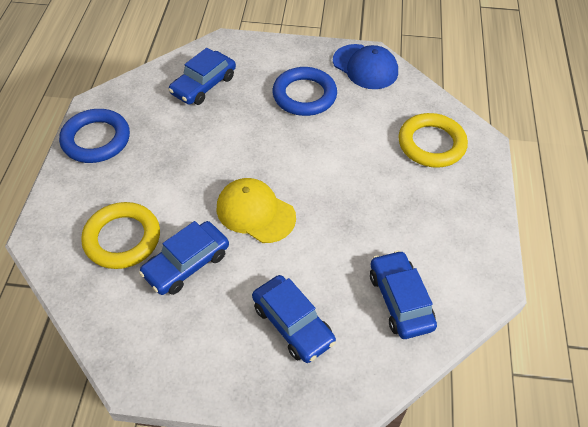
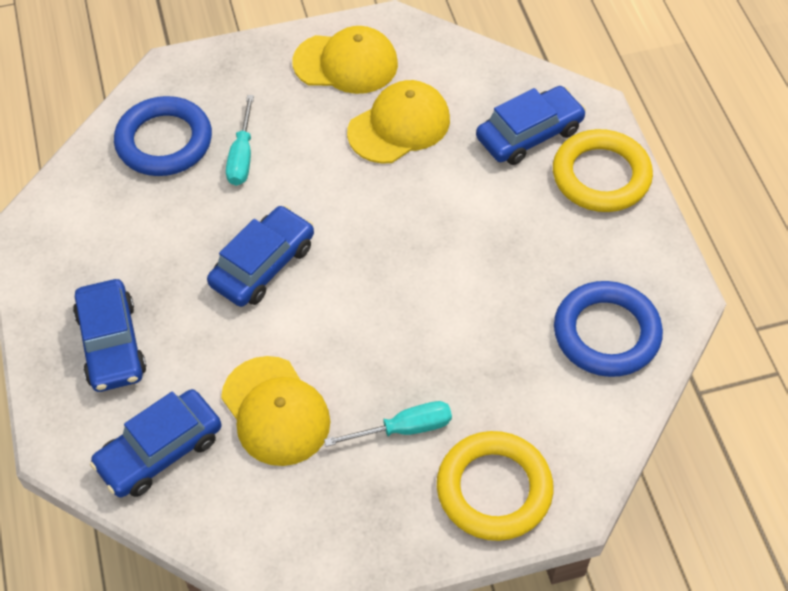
blue cap: 1 -> 0
turquoise screwdriver: 0 -> 2
yellow cap: 1 -> 3

